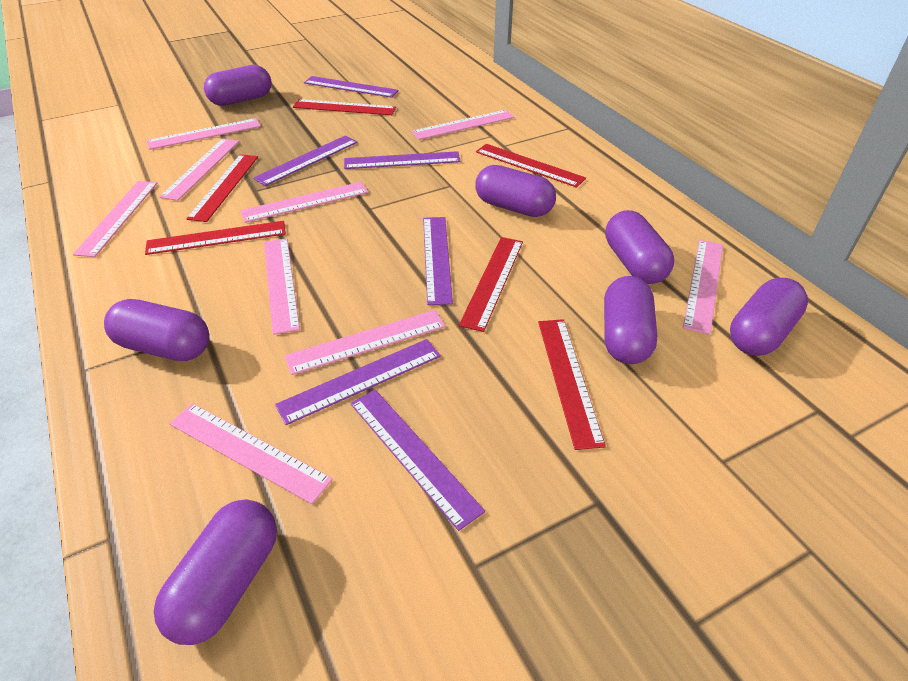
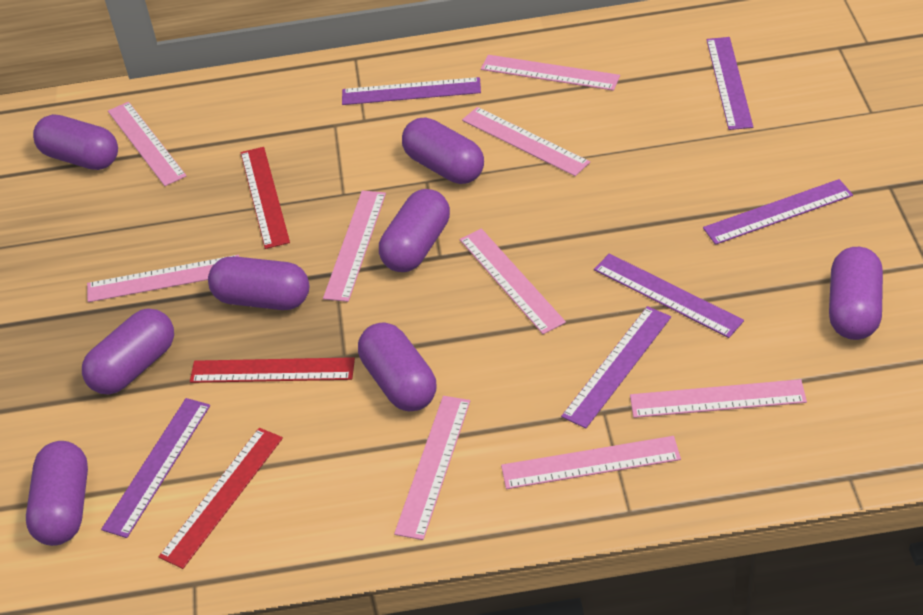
purple capsule: 7 -> 8
red ruler: 6 -> 3

